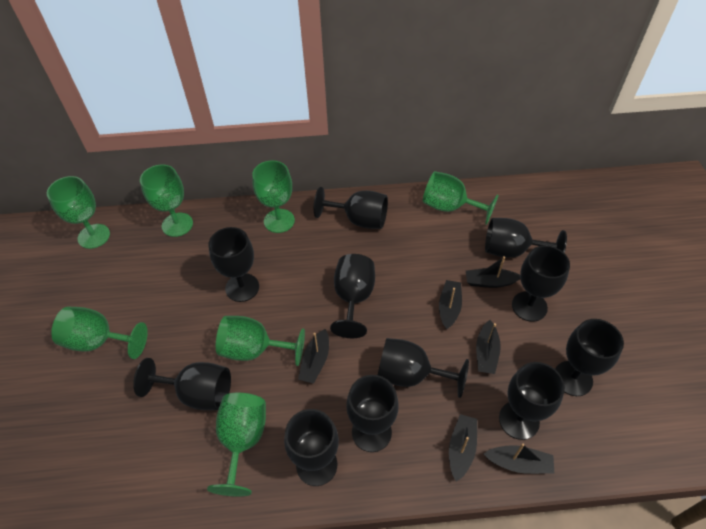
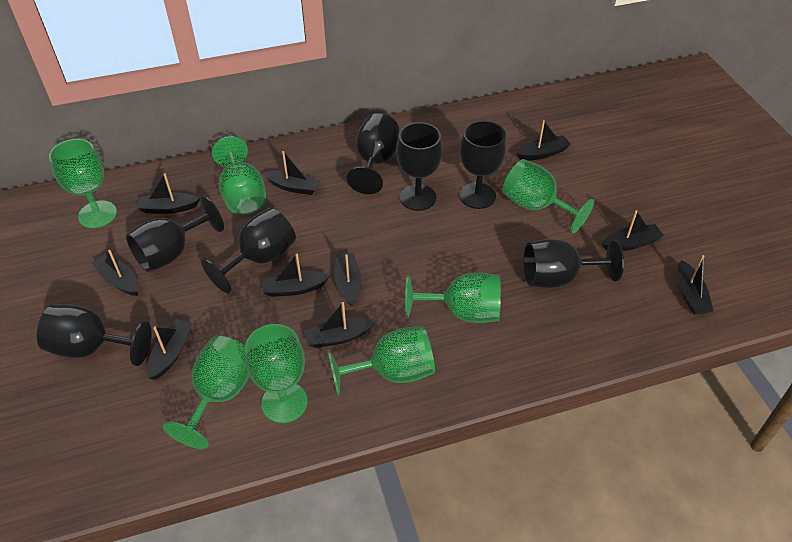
black boat: 6 -> 10
black goblet: 11 -> 7

